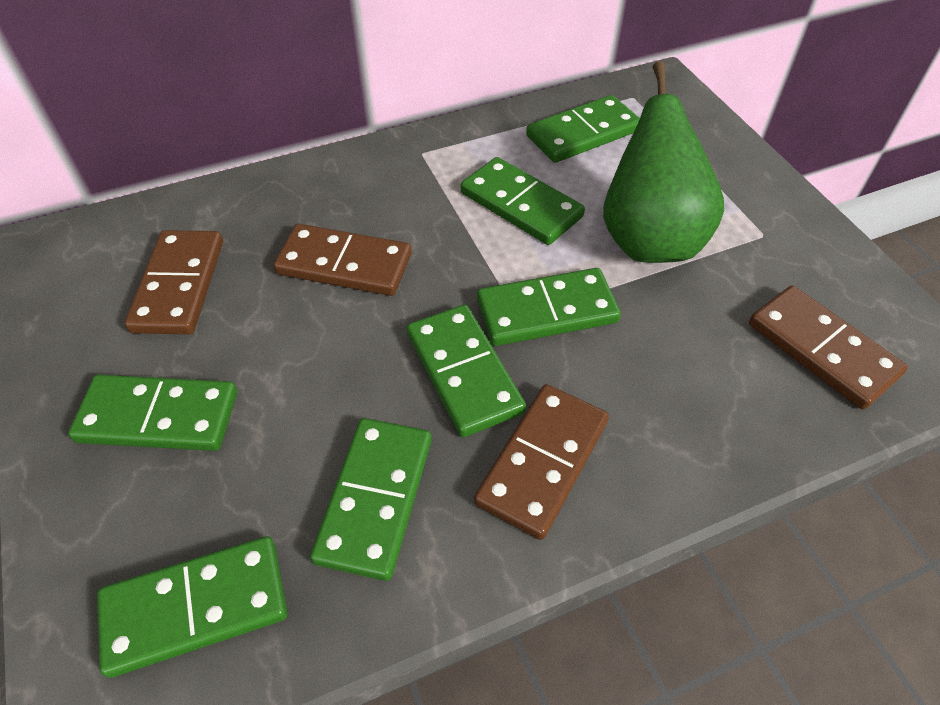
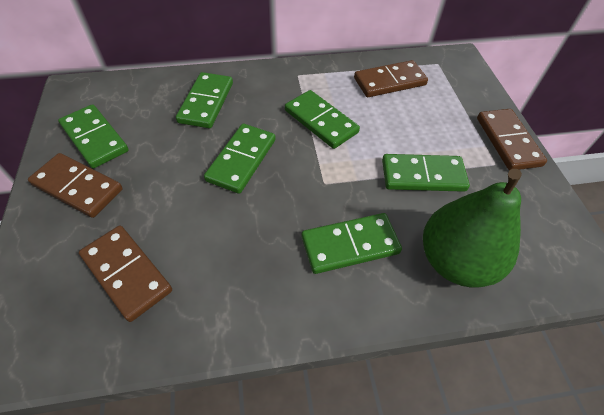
green domino: 7 -> 6

